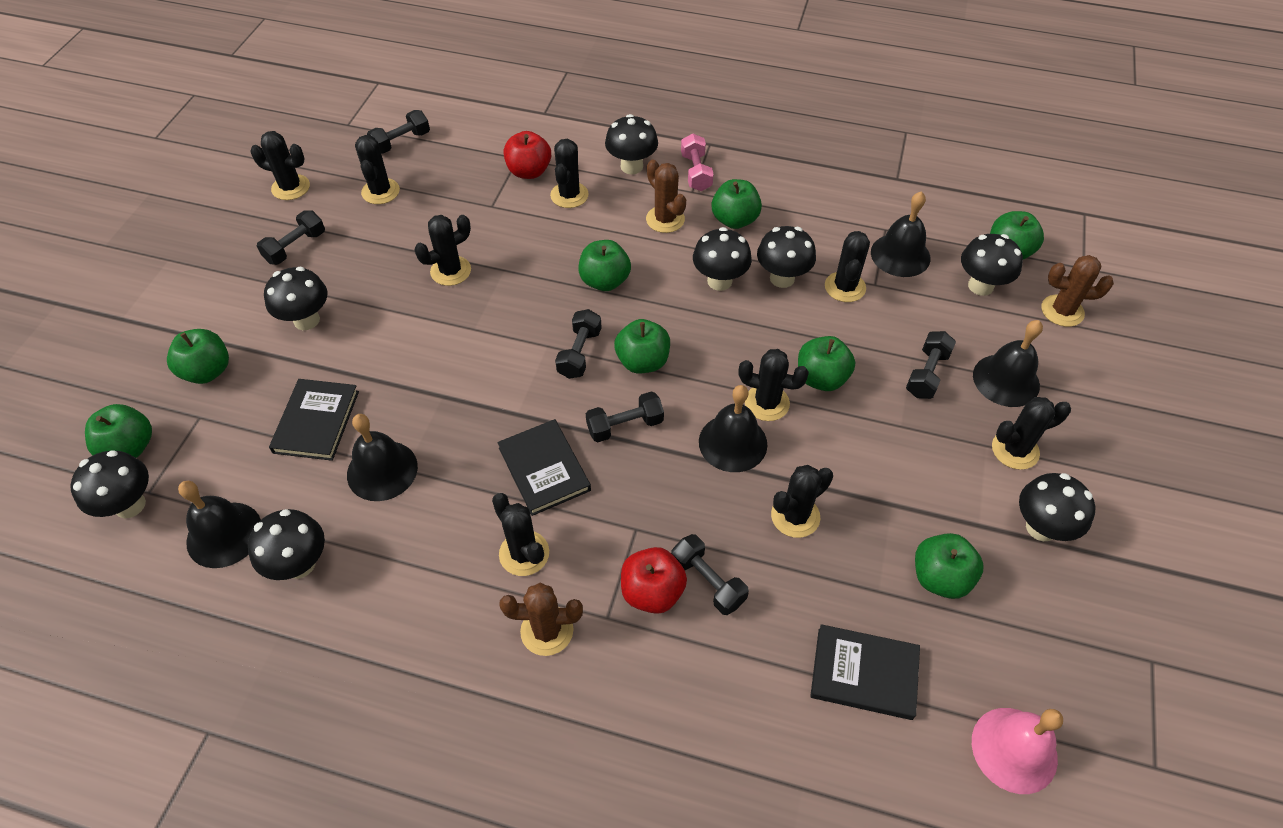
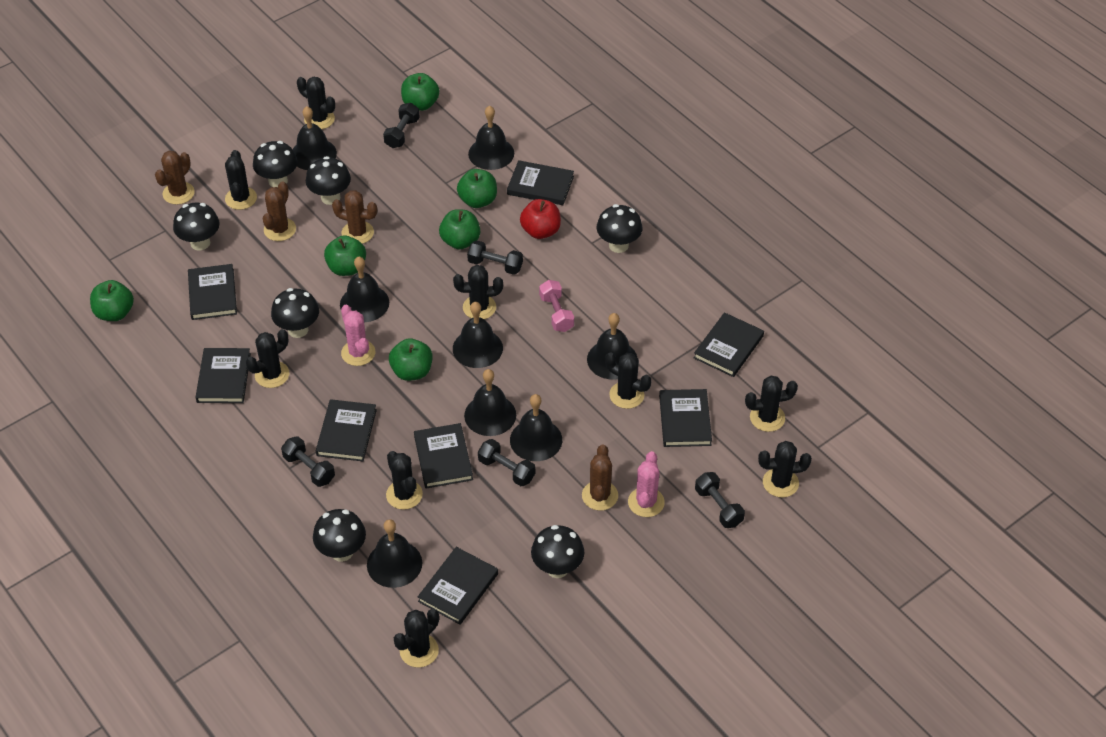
black bell: 5 -> 8
black book: 3 -> 8
black dumbbell: 6 -> 5
black mushroom: 8 -> 7
brown cactus: 3 -> 4
green apple: 8 -> 6
pink bell: 1 -> 0
pink cactus: 0 -> 2
red apple: 2 -> 1

